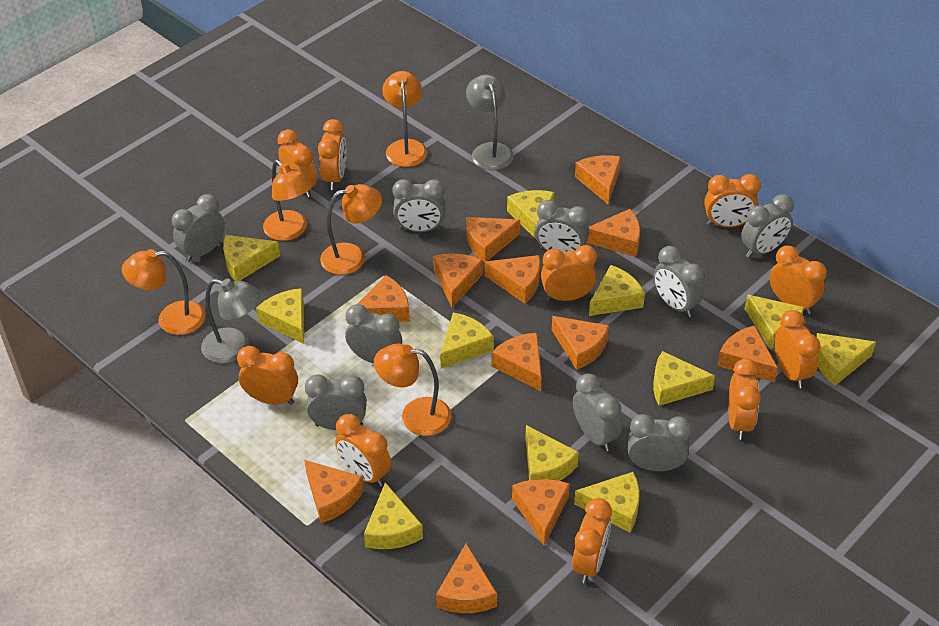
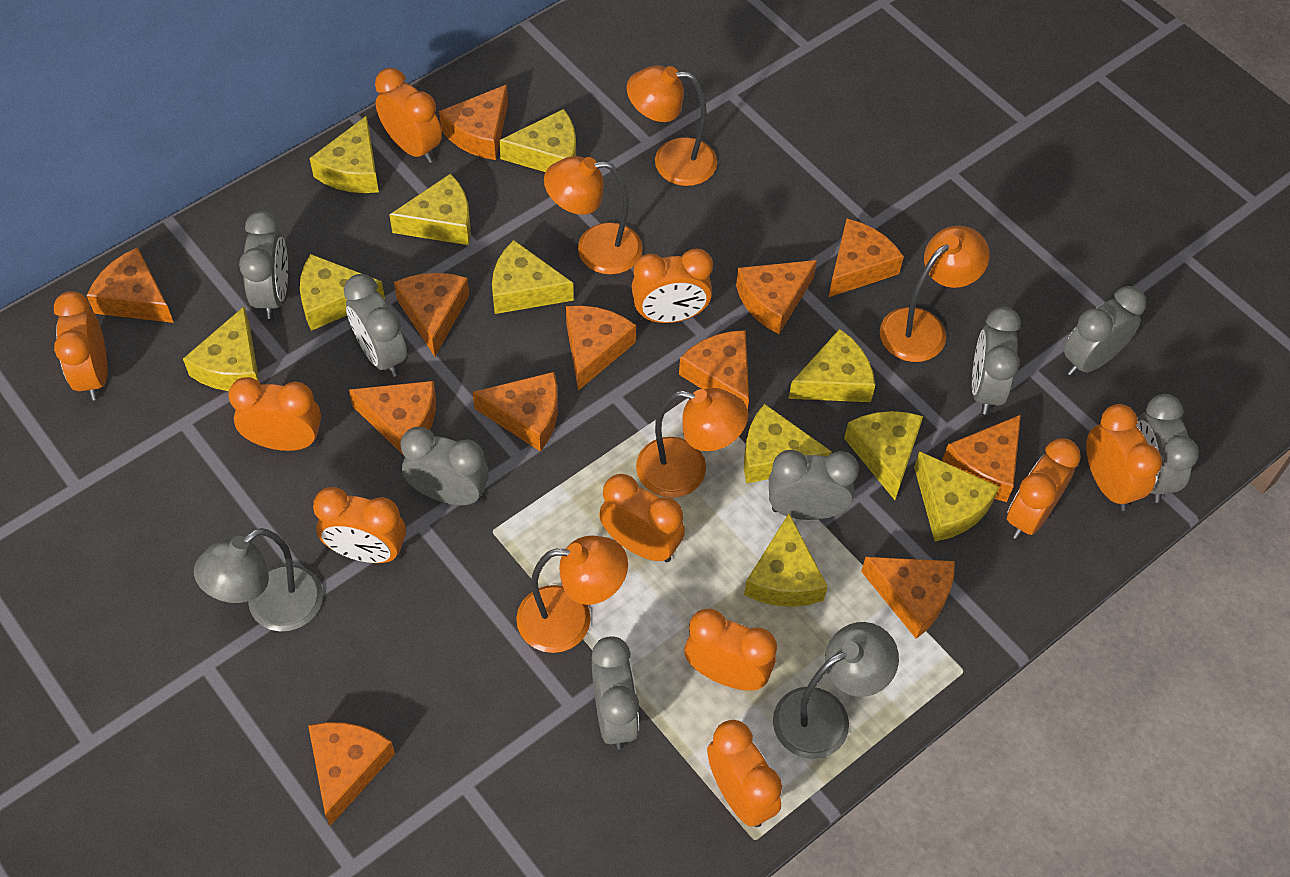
grey clock: 9 -> 8

